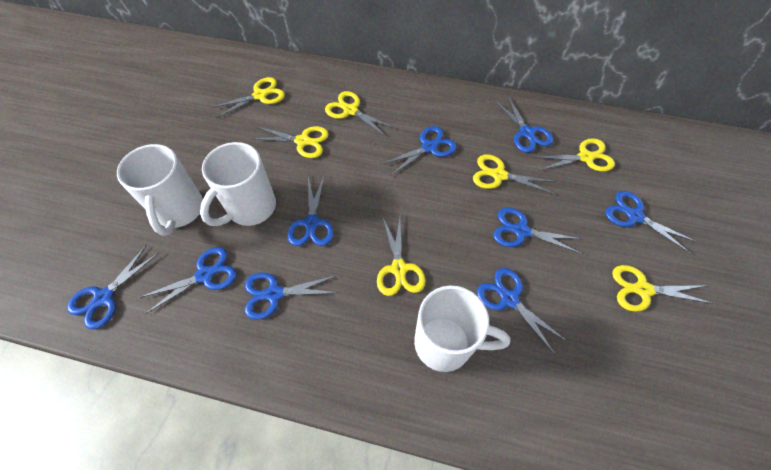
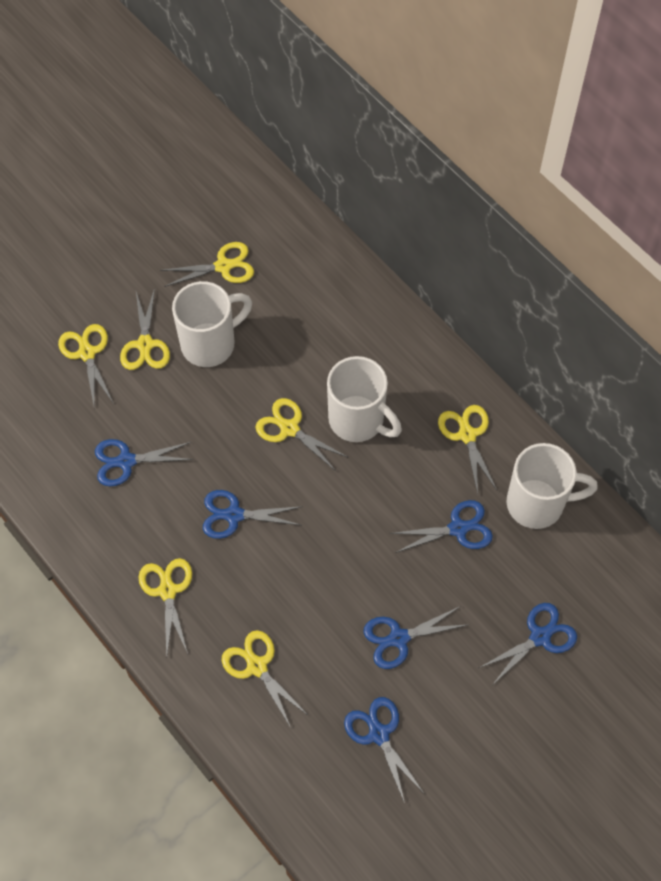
blue scissors: 9 -> 6

